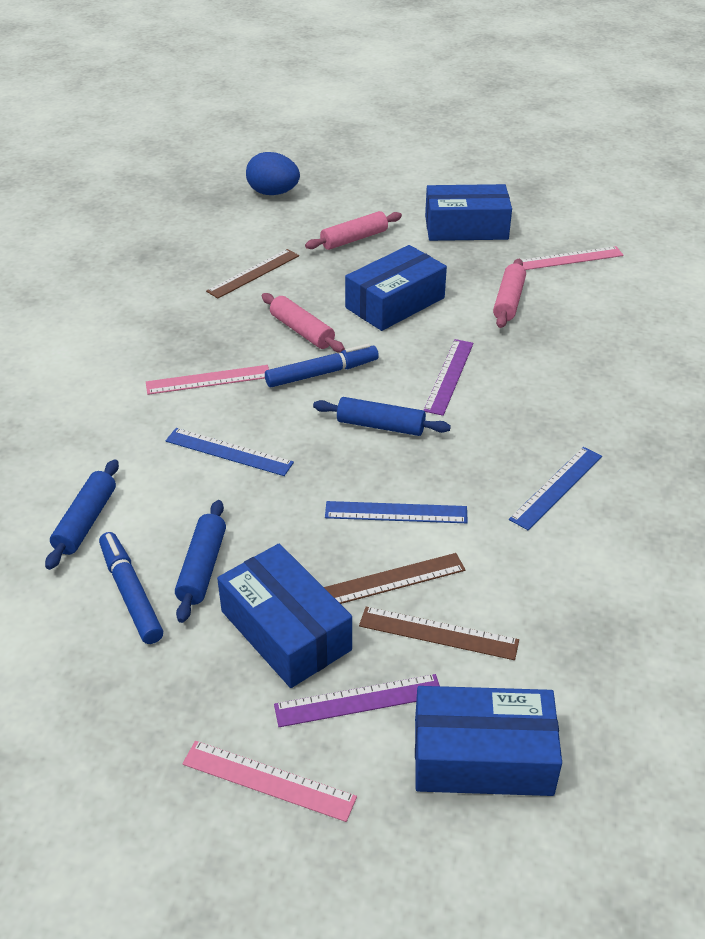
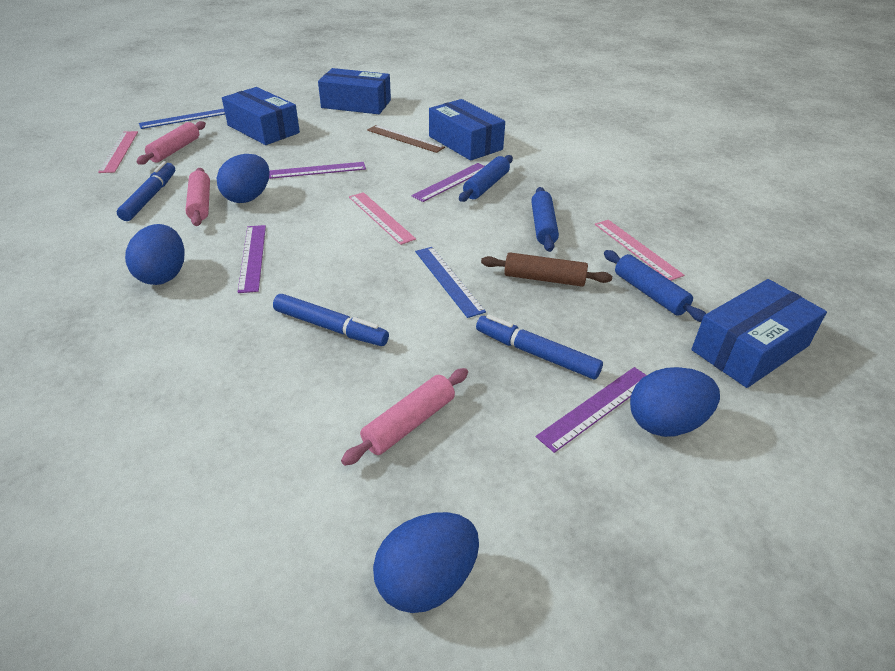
blue egg: 1 -> 4
blue marker: 2 -> 3
blue ruler: 3 -> 2
brown rolling pin: 0 -> 1
brown ruler: 3 -> 1
purple ruler: 2 -> 4

